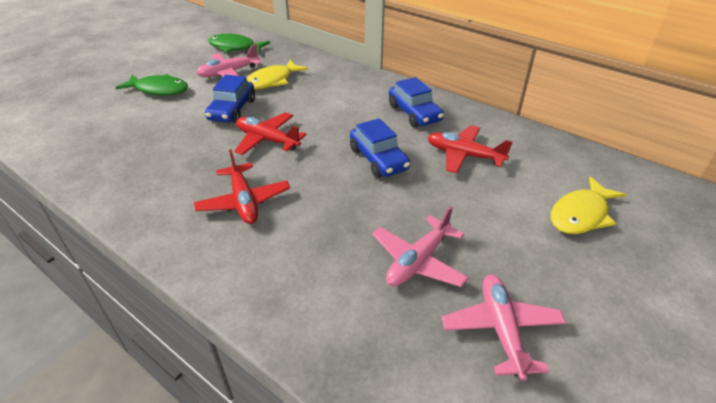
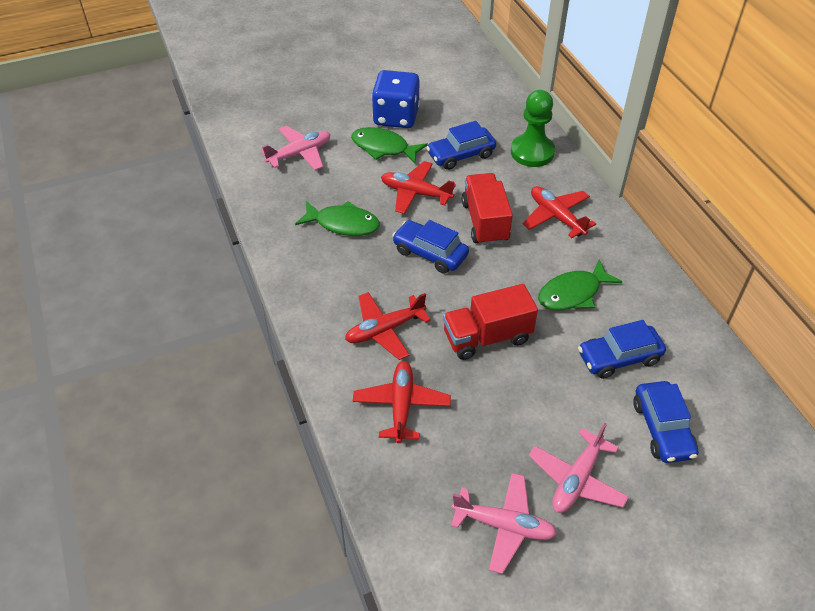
blue car: 3 -> 4
blue dice: 0 -> 1
green fish: 2 -> 3
green pawn: 0 -> 1
red plane: 3 -> 4
red truck: 0 -> 2
yellow fish: 2 -> 0

